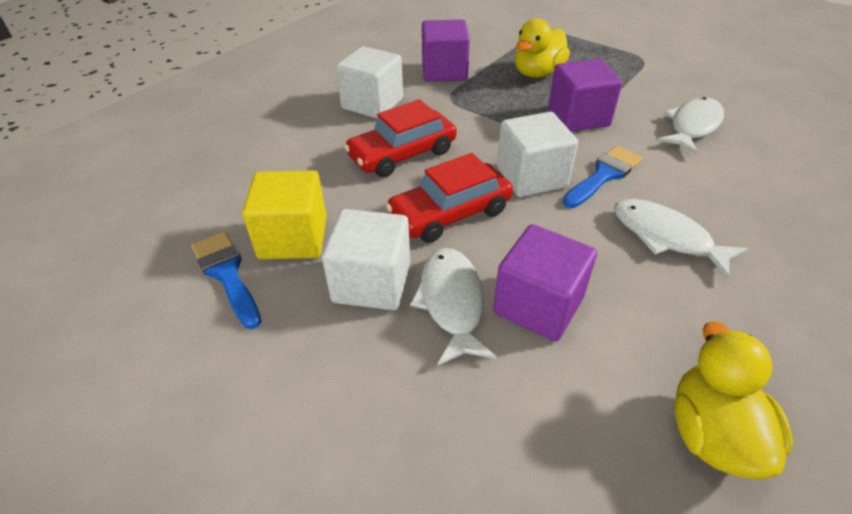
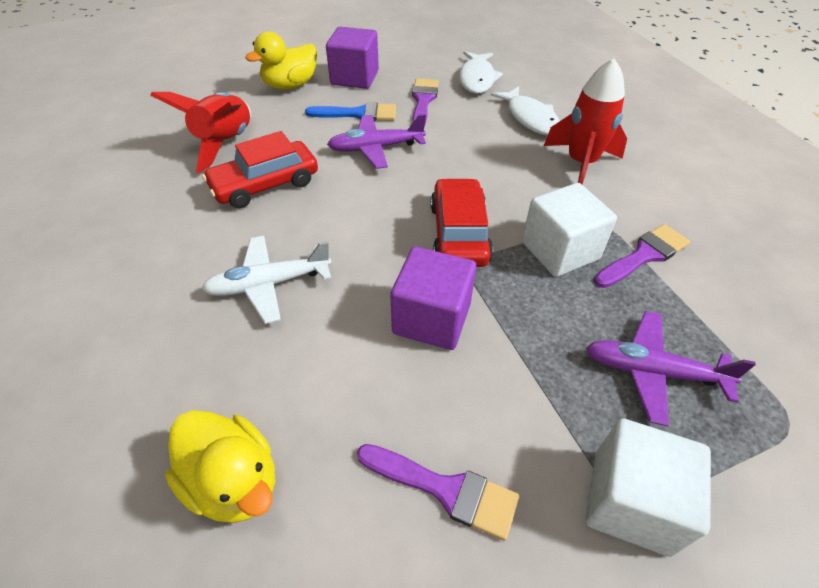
blue brush: 2 -> 1
purple brush: 0 -> 3
purple cube: 3 -> 2
purple plane: 0 -> 2
red rocket: 0 -> 2
white cube: 3 -> 2
white fish: 3 -> 2
white plane: 0 -> 1
yellow cube: 1 -> 0

